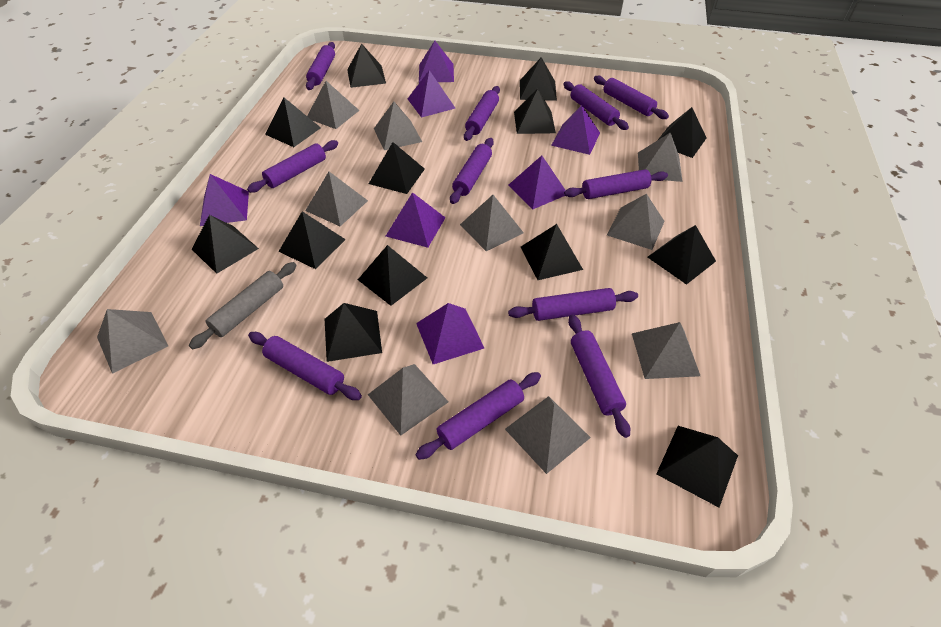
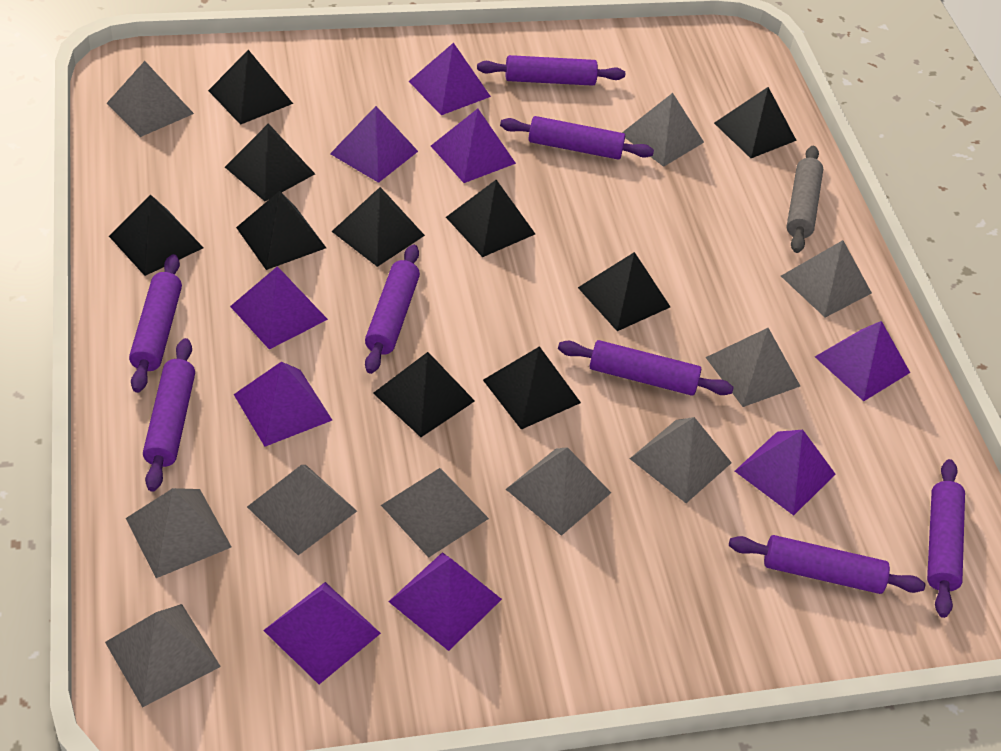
black pyramid: 13 -> 10
purple pyramid: 7 -> 9
purple rolling pin: 11 -> 8

